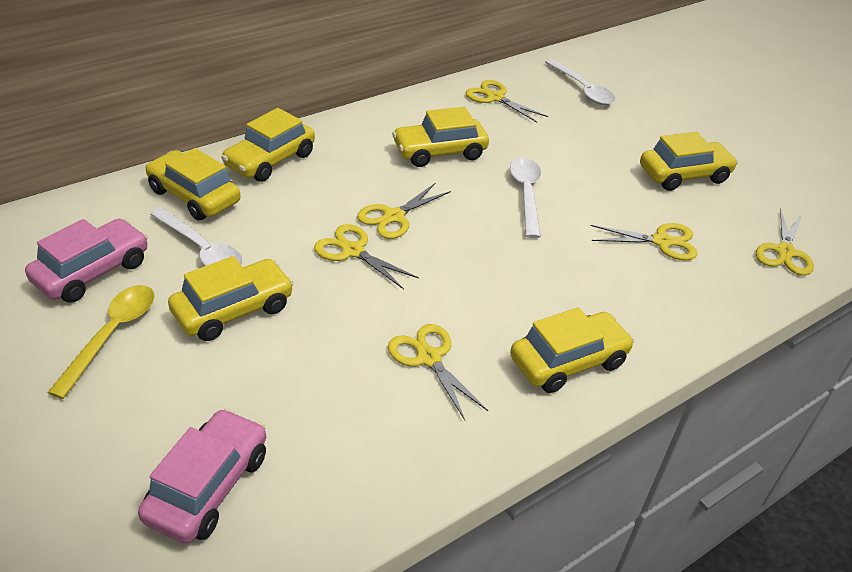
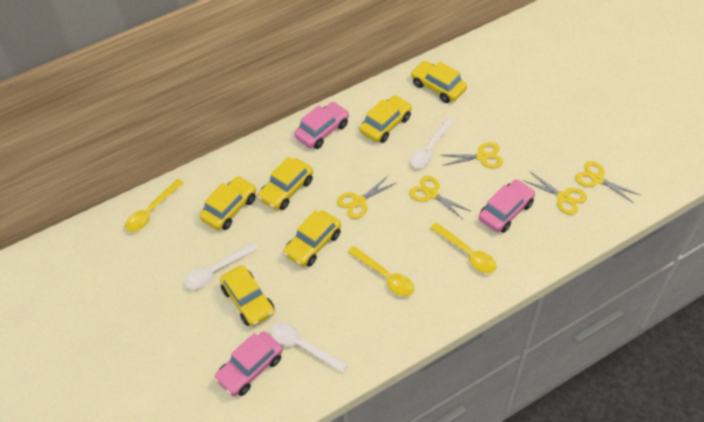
pink car: 2 -> 3
yellow scissors: 6 -> 5
yellow spoon: 1 -> 3

